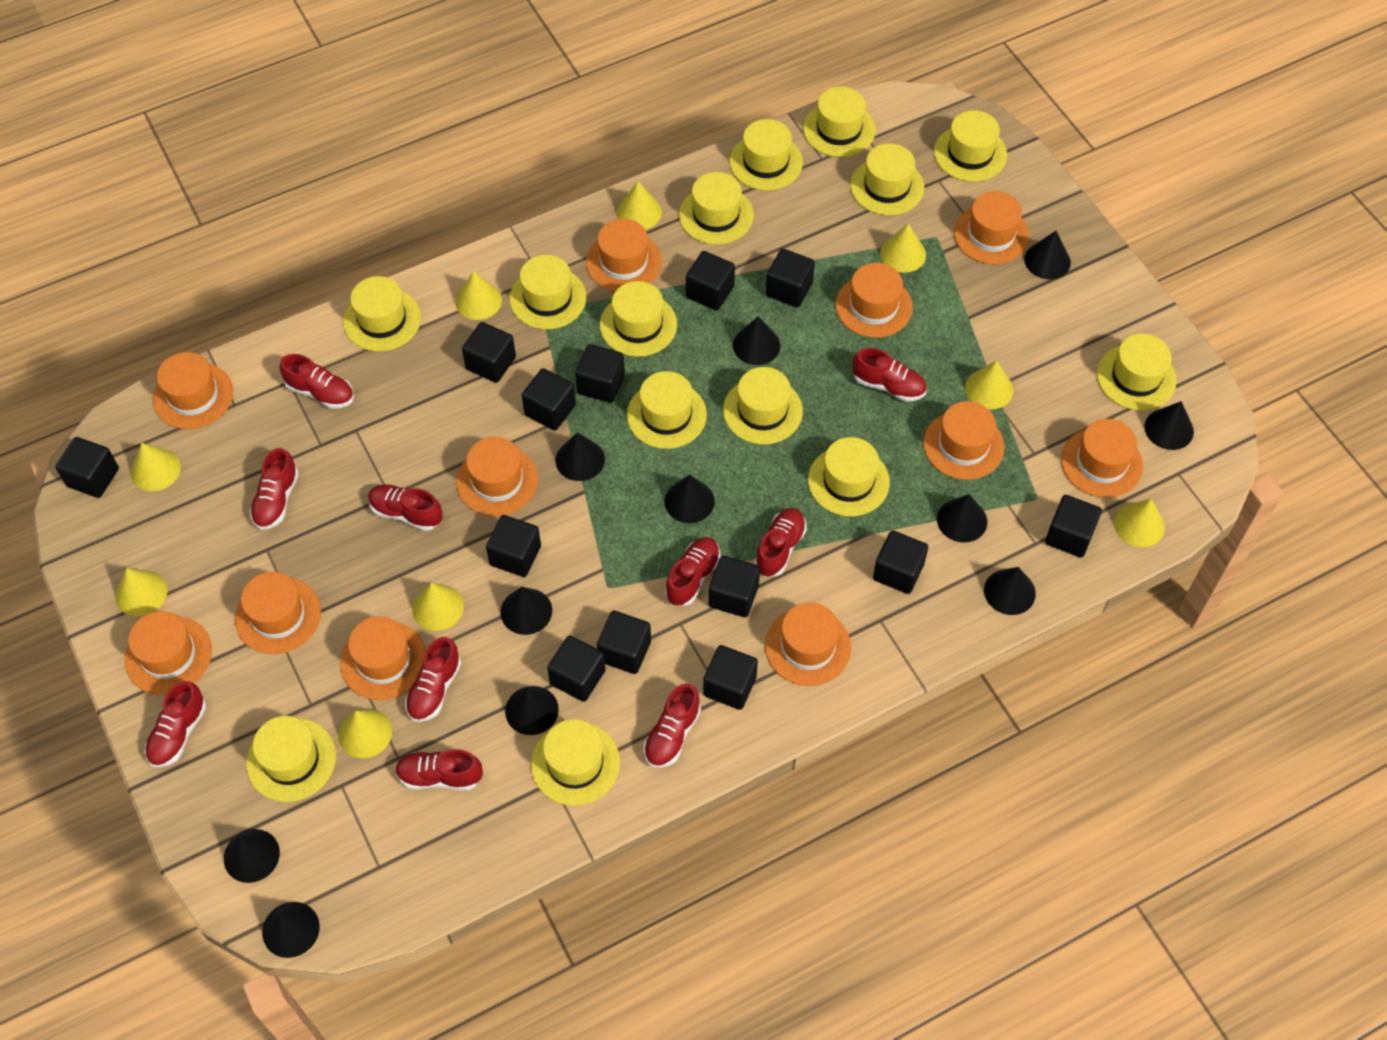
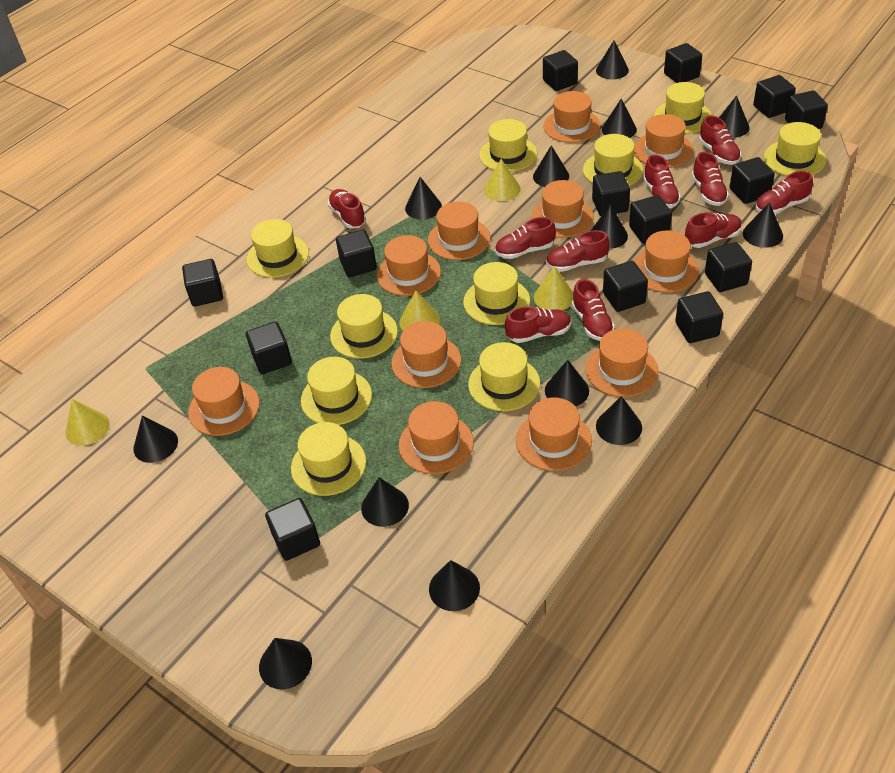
black cone: 11 -> 13
black cube: 13 -> 14
yellow cone: 9 -> 4
yellow hat: 14 -> 10

